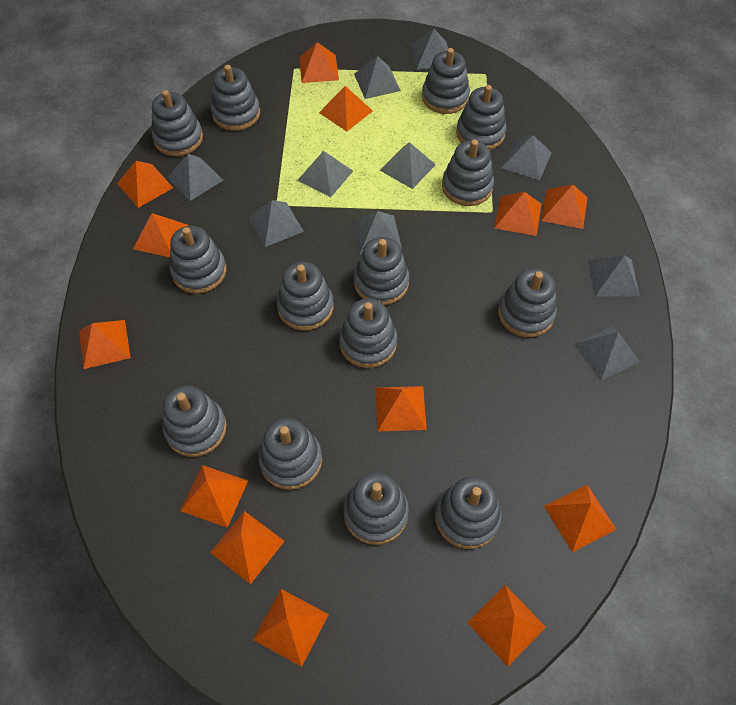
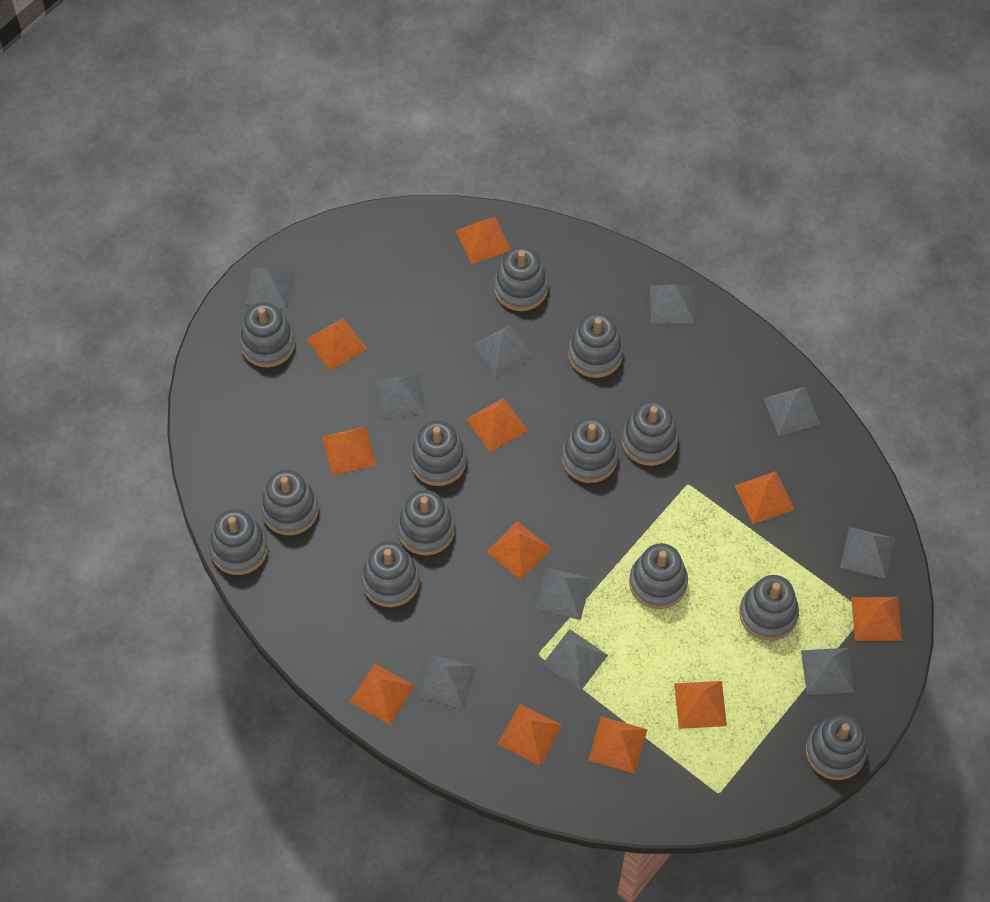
grey stacking toy: 14 -> 13
orange pyramid: 13 -> 11

